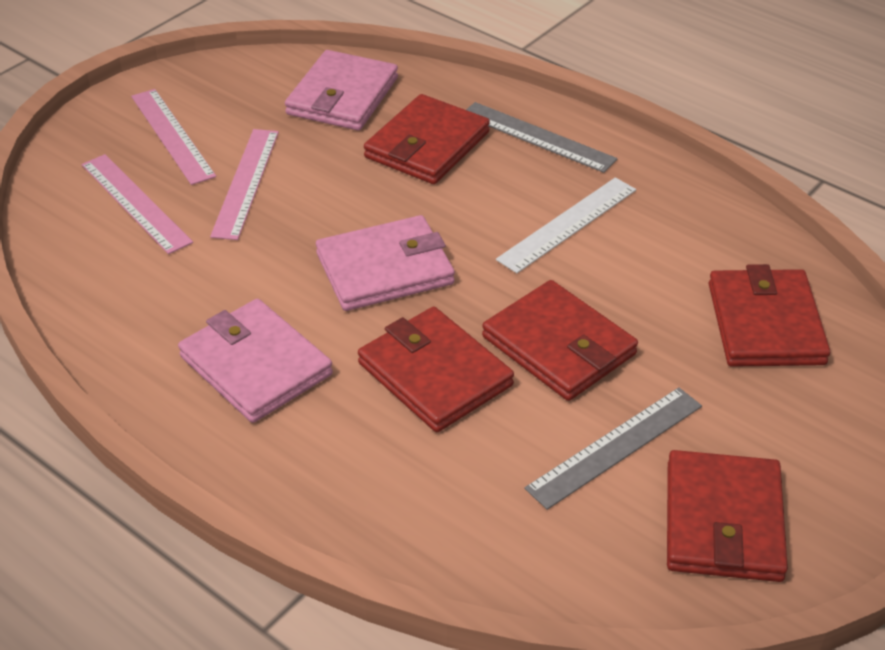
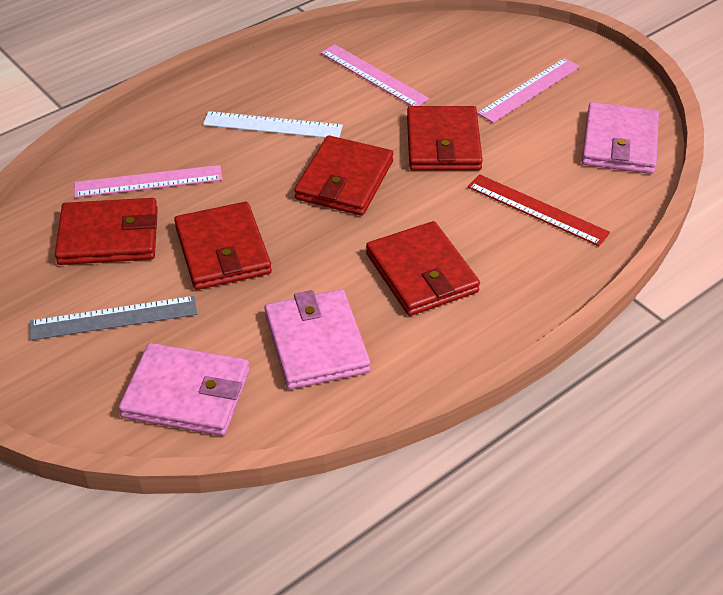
grey ruler: 2 -> 1
red ruler: 0 -> 1

